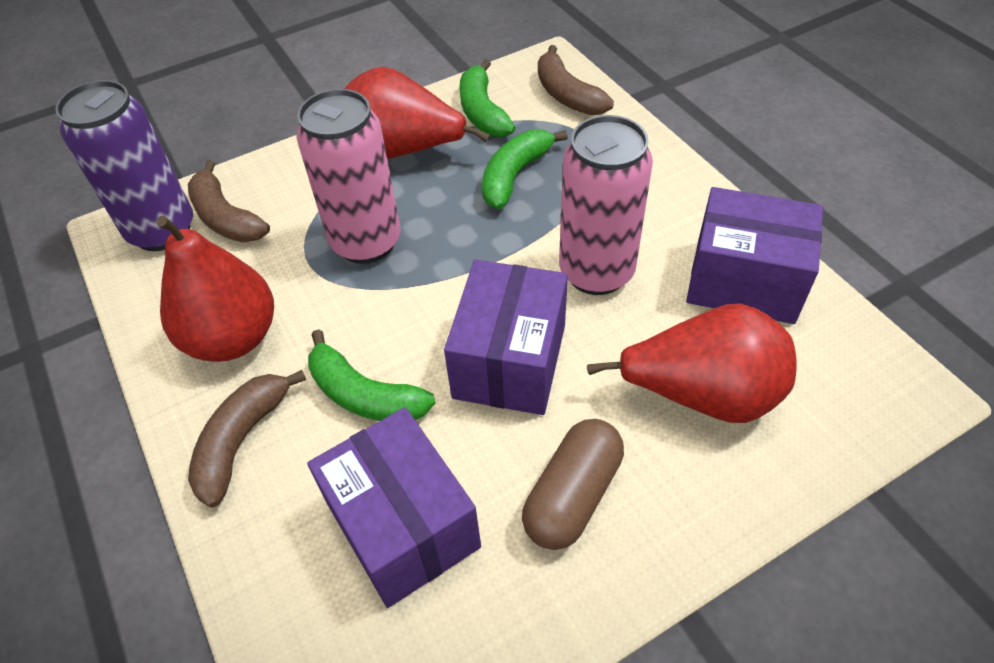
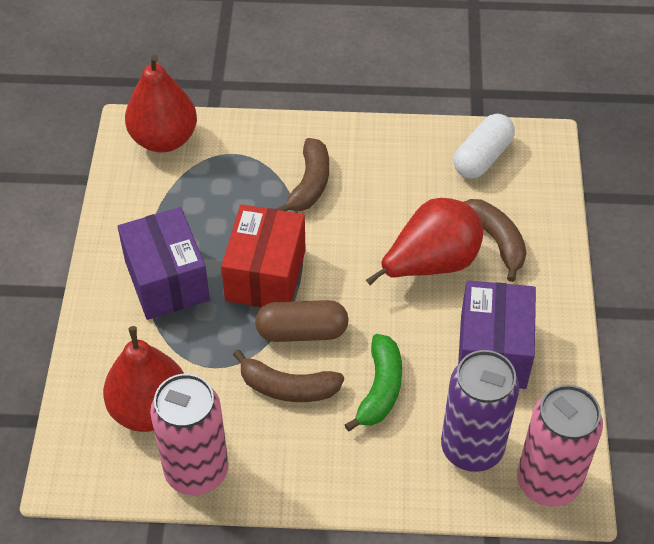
green banana: 3 -> 1
purple box: 3 -> 2
red box: 0 -> 1
white capsule: 0 -> 1

